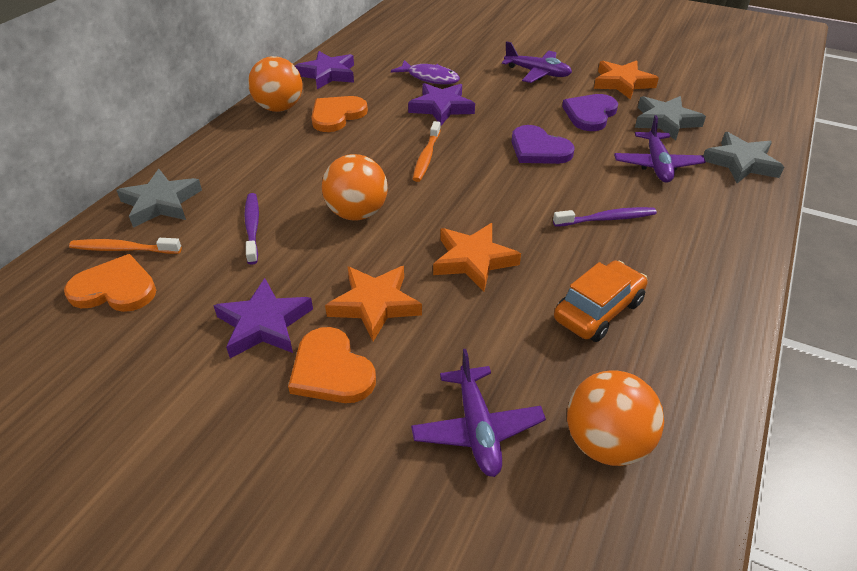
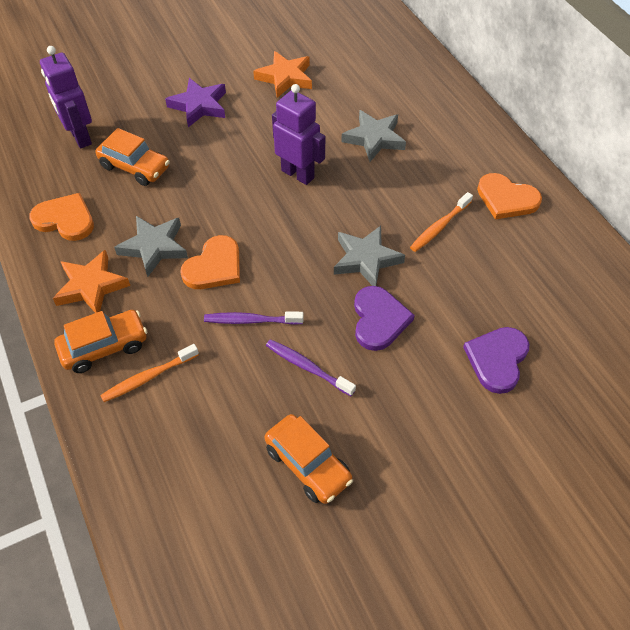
orange ball: 3 -> 0
orange car: 1 -> 3
orange star: 3 -> 2
purple fish: 1 -> 0
purple plane: 3 -> 0
purple robot: 0 -> 2
purple star: 3 -> 1

